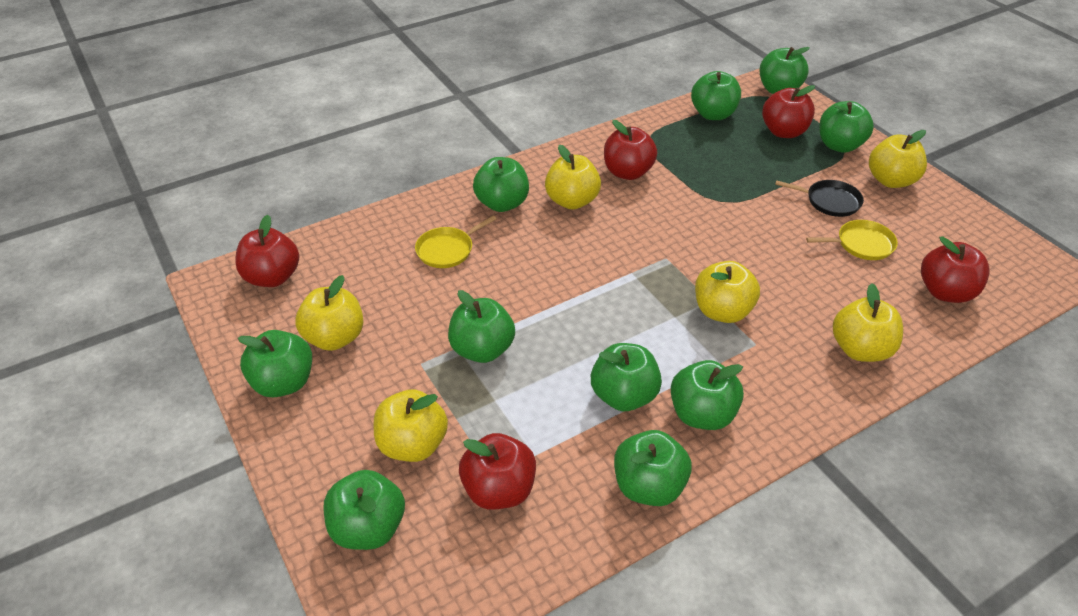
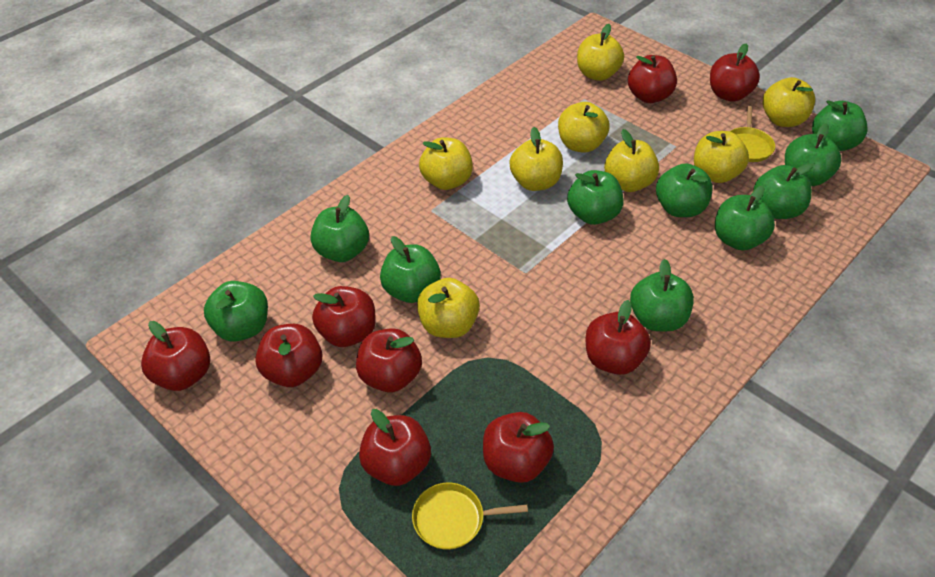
black pan: 1 -> 0
red apple: 5 -> 9
yellow apple: 6 -> 8

